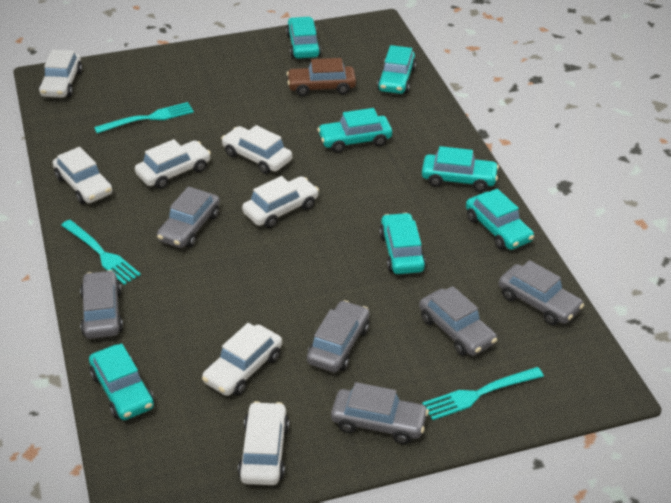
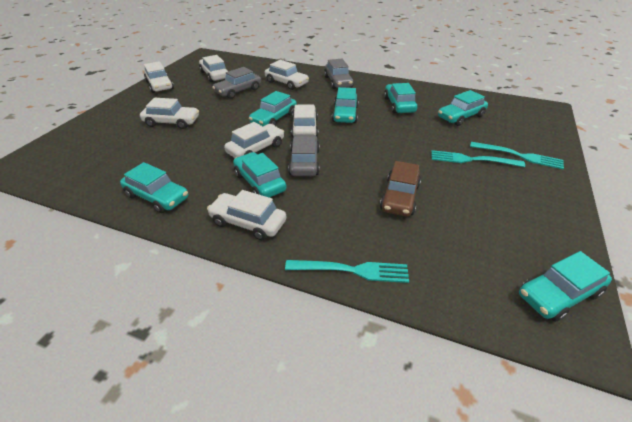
grey car: 6 -> 3

